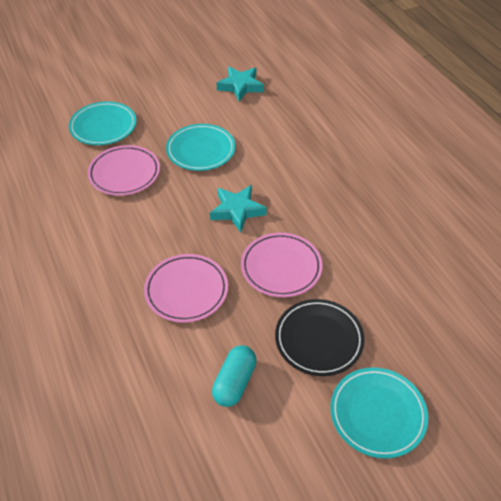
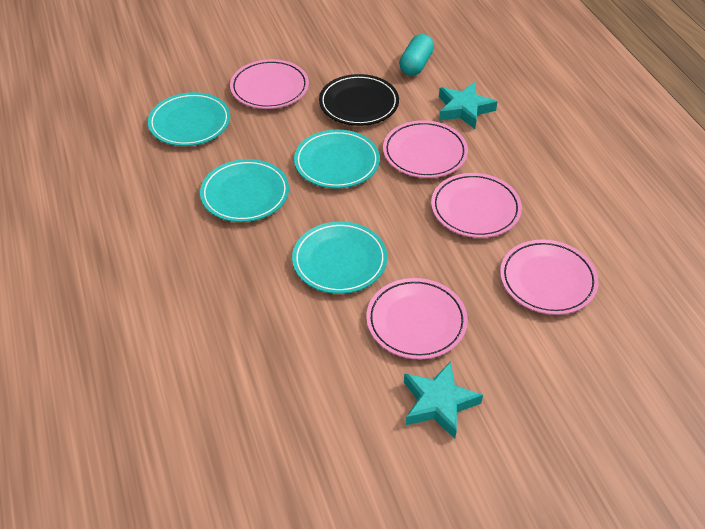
pink plate: 3 -> 5
turquoise plate: 3 -> 4

